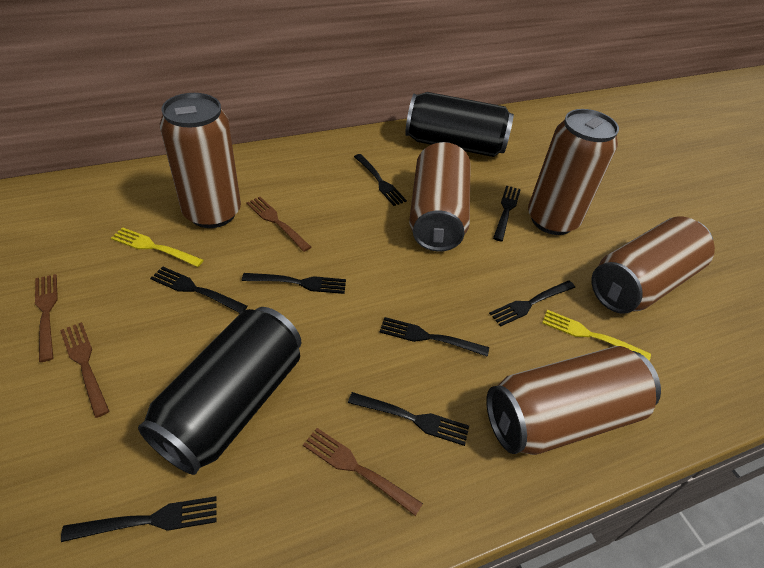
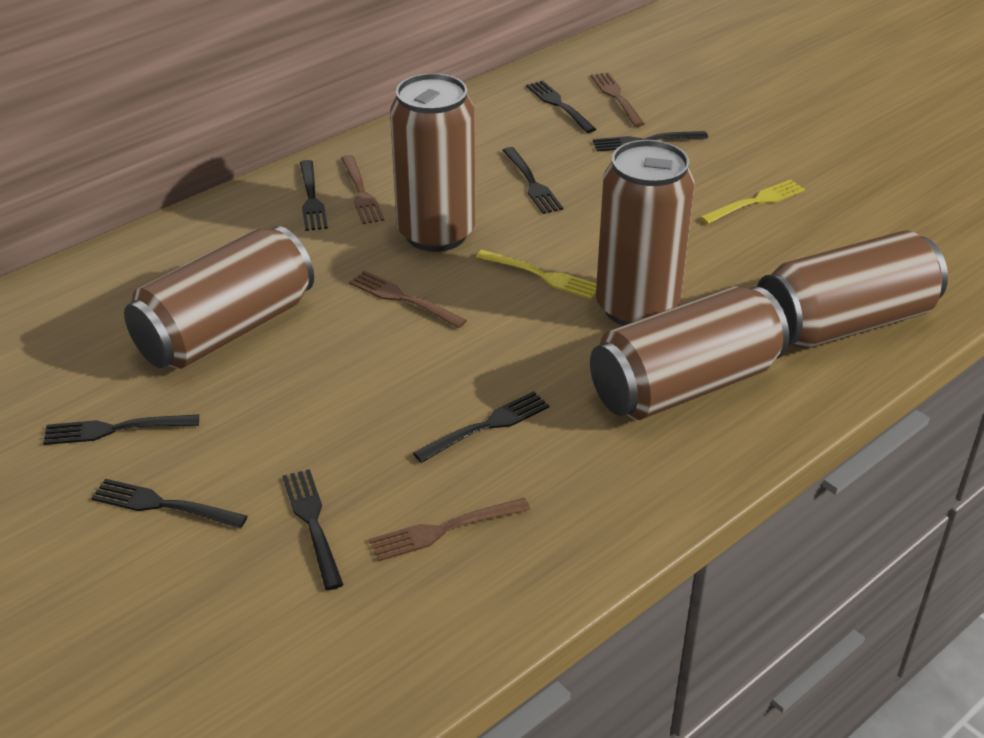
black can: 2 -> 0

